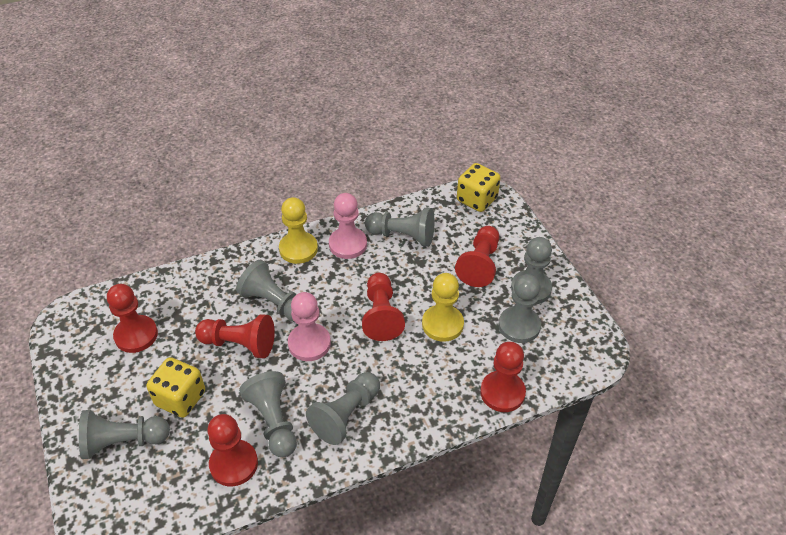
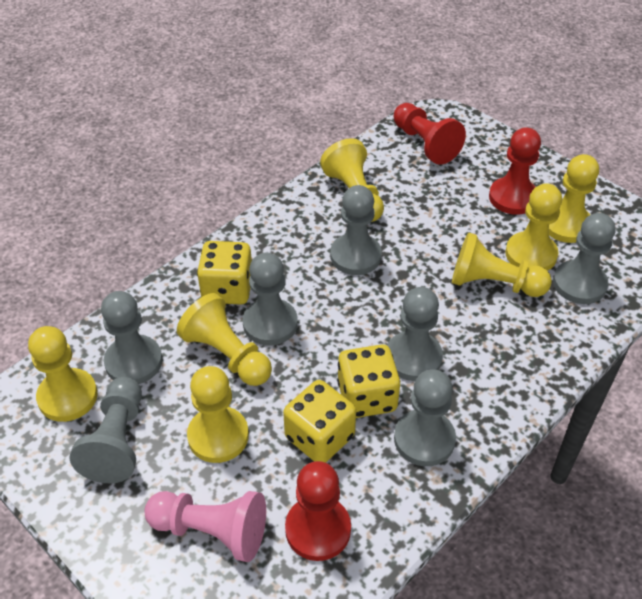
pink pawn: 2 -> 1
red pawn: 6 -> 3
yellow dice: 2 -> 3
yellow pawn: 2 -> 7

